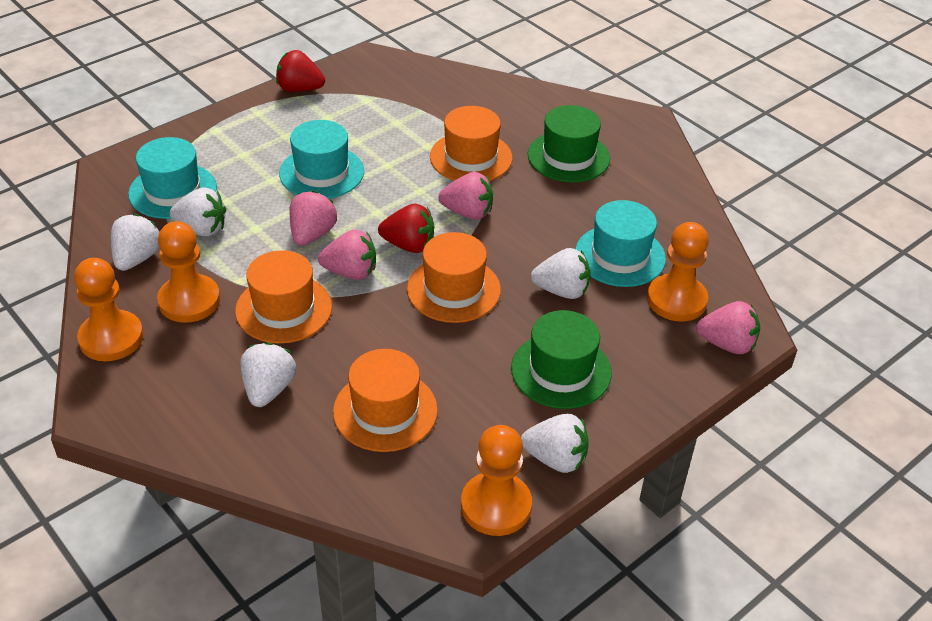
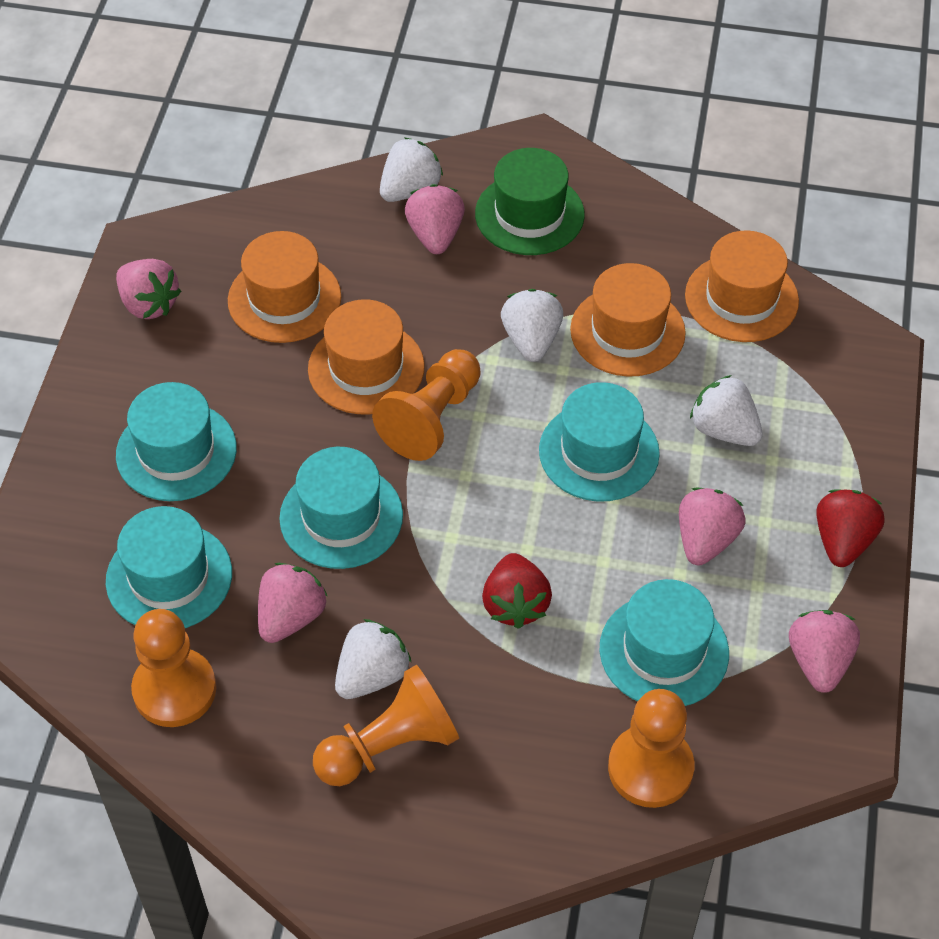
green hat: 2 -> 1
pink strawberry: 4 -> 5
turquoise hat: 3 -> 5
white strawberry: 5 -> 4

